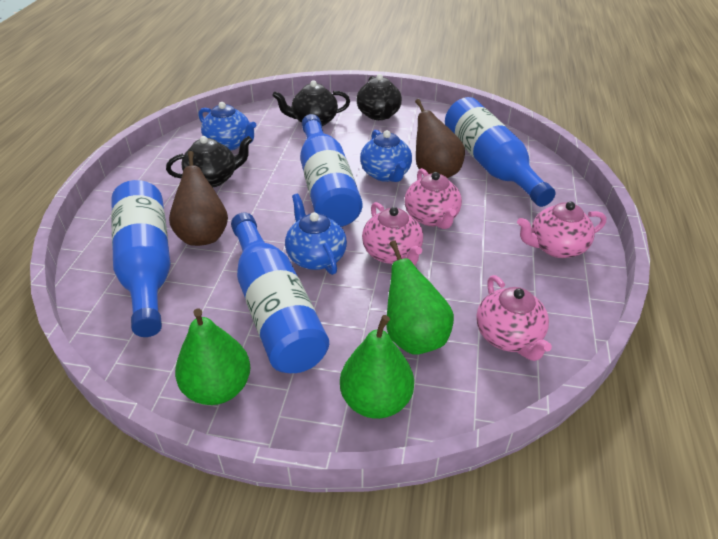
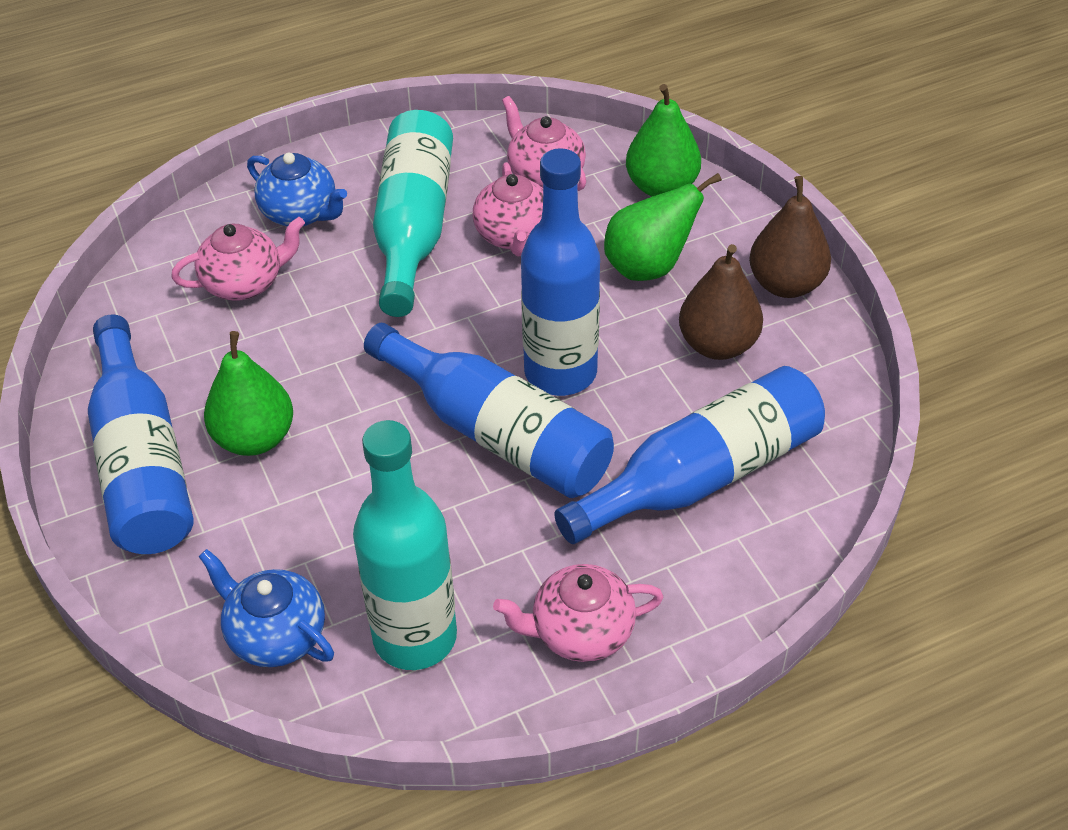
black teapot: 3 -> 0
blue teapot: 3 -> 2
turquoise bottle: 0 -> 2

